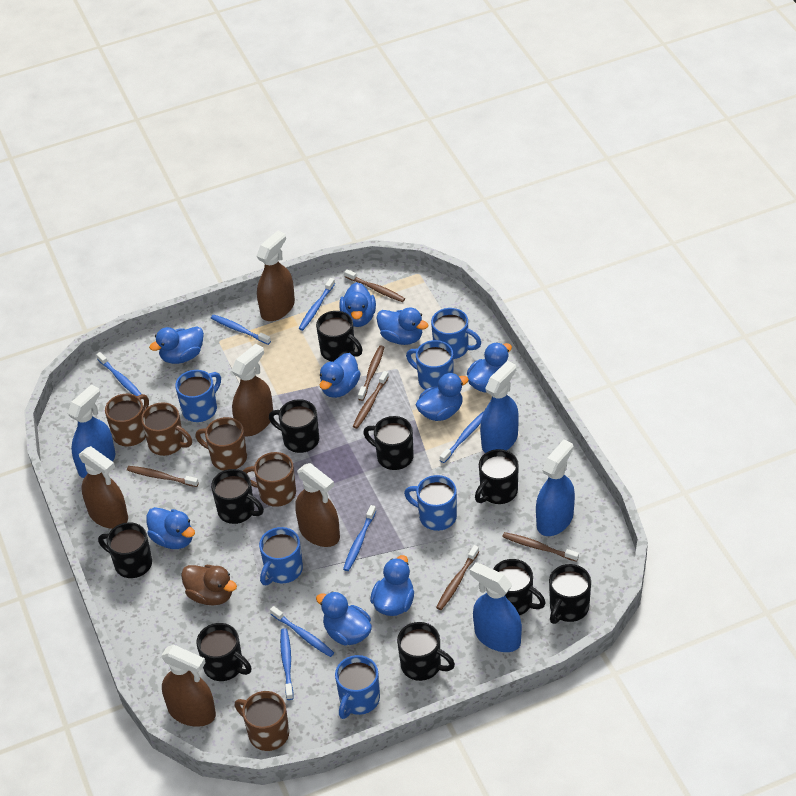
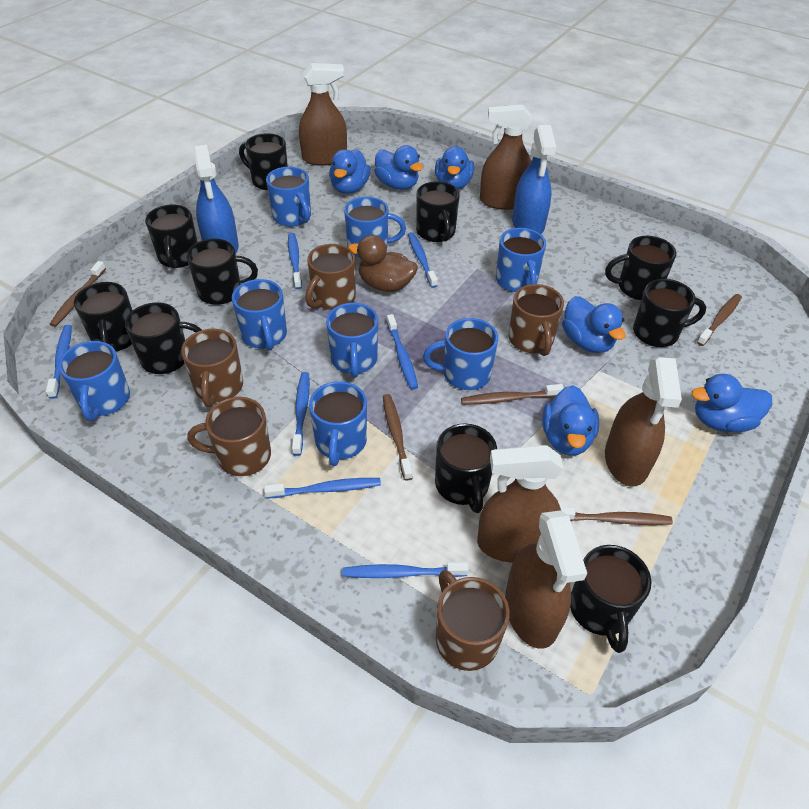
blue duck: 9 -> 6
blue mug: 6 -> 8
blue spray bottle: 4 -> 2
brown toothbrush: 6 -> 5

